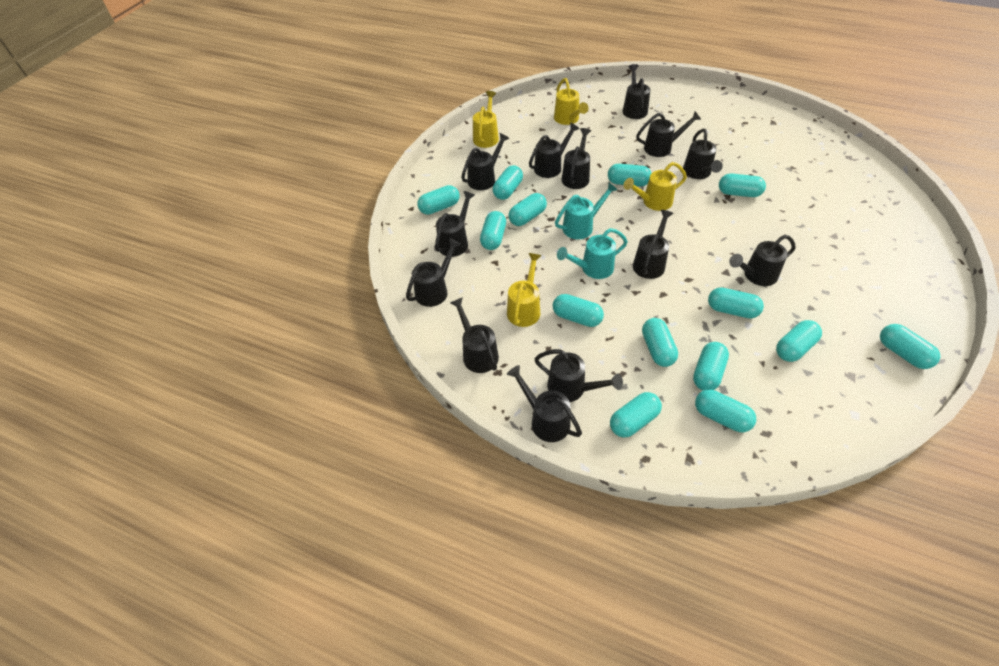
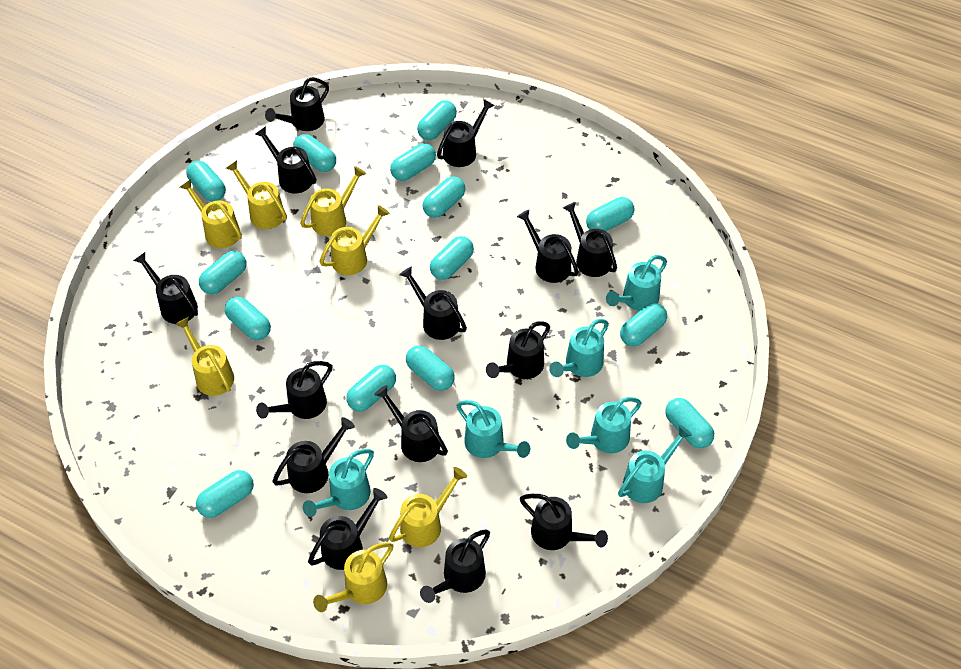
black watering can: 13 -> 14
turquoise watering can: 2 -> 6
yellow watering can: 4 -> 7

